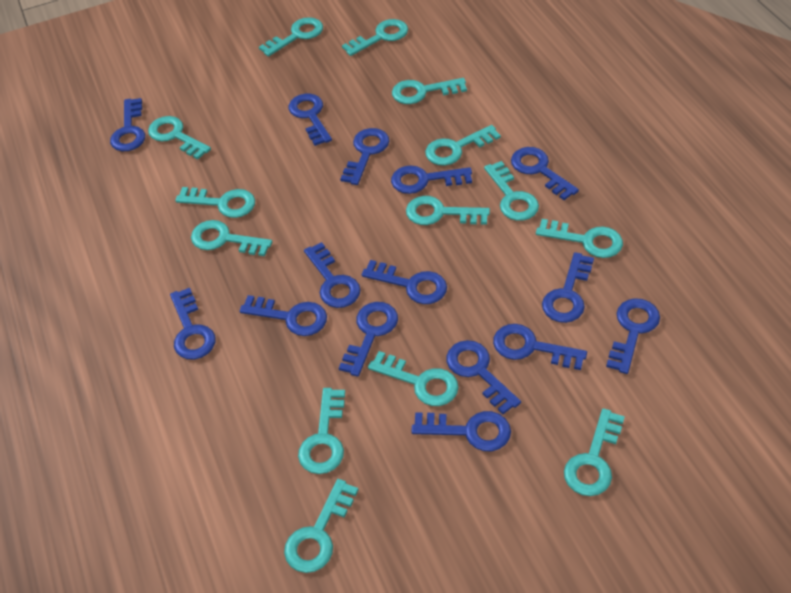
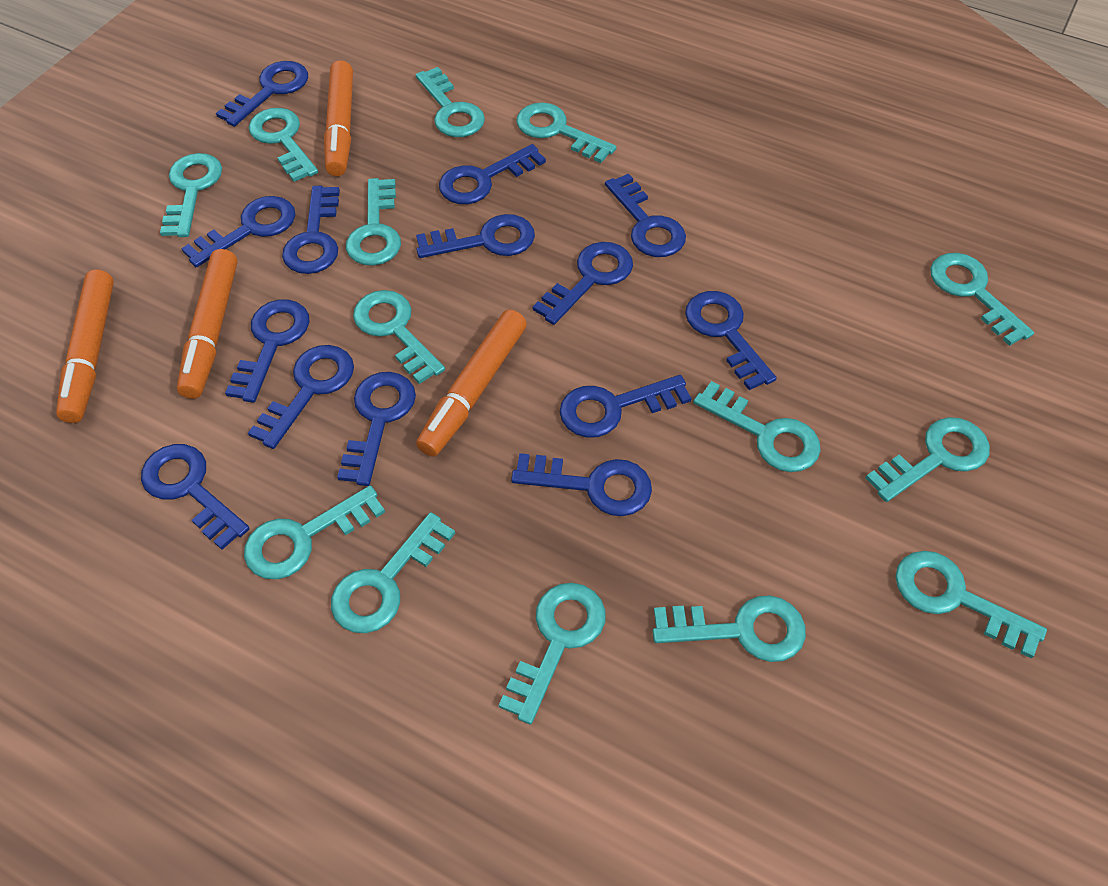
blue key: 15 -> 14
orange marker: 0 -> 4

